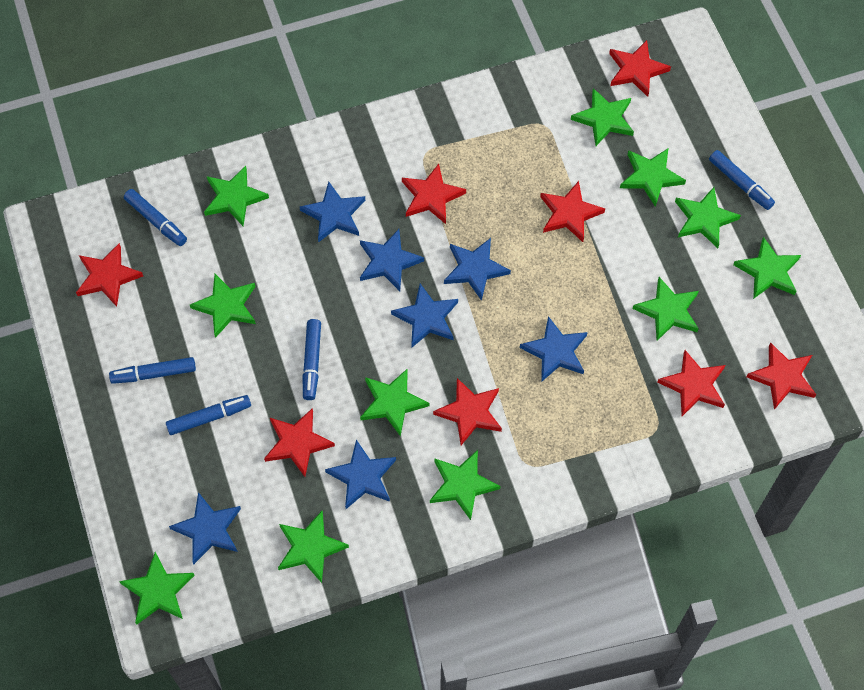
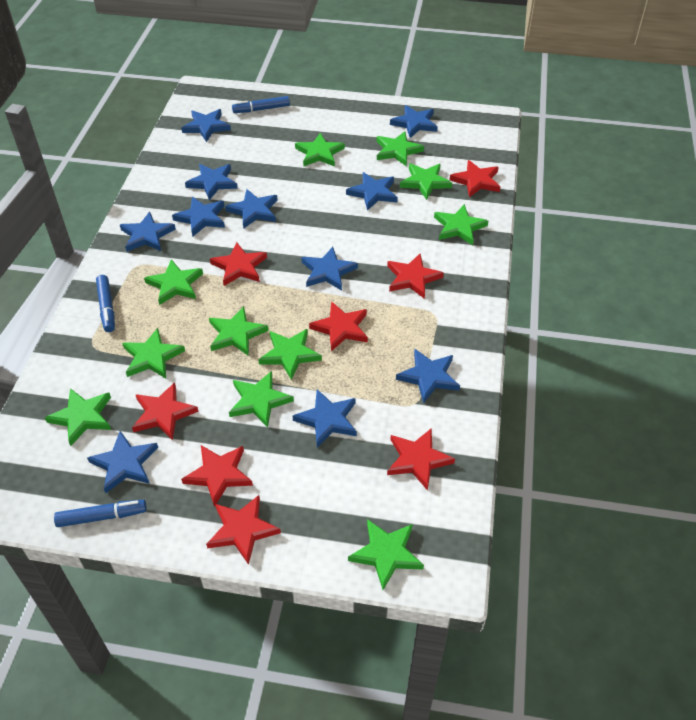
blue marker: 5 -> 3
blue star: 7 -> 11

